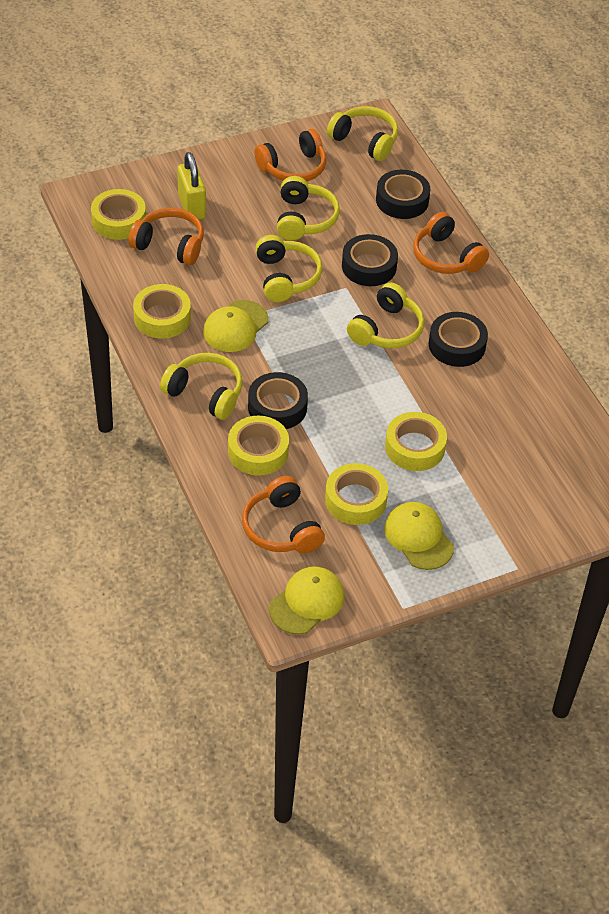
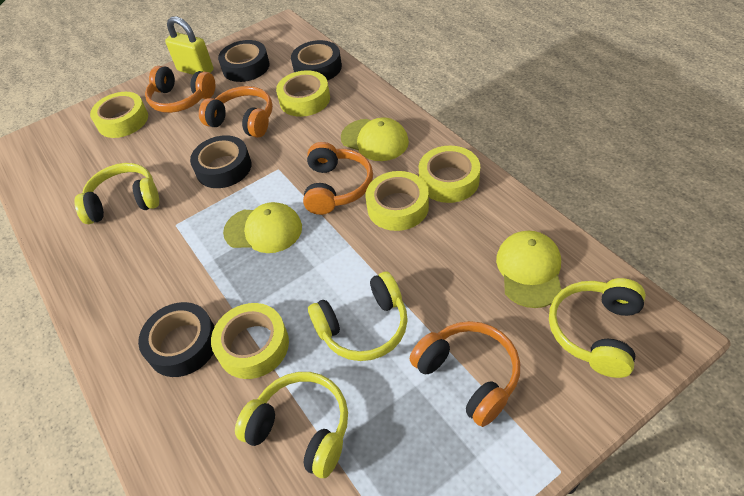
yellow headphones: 5 -> 4

